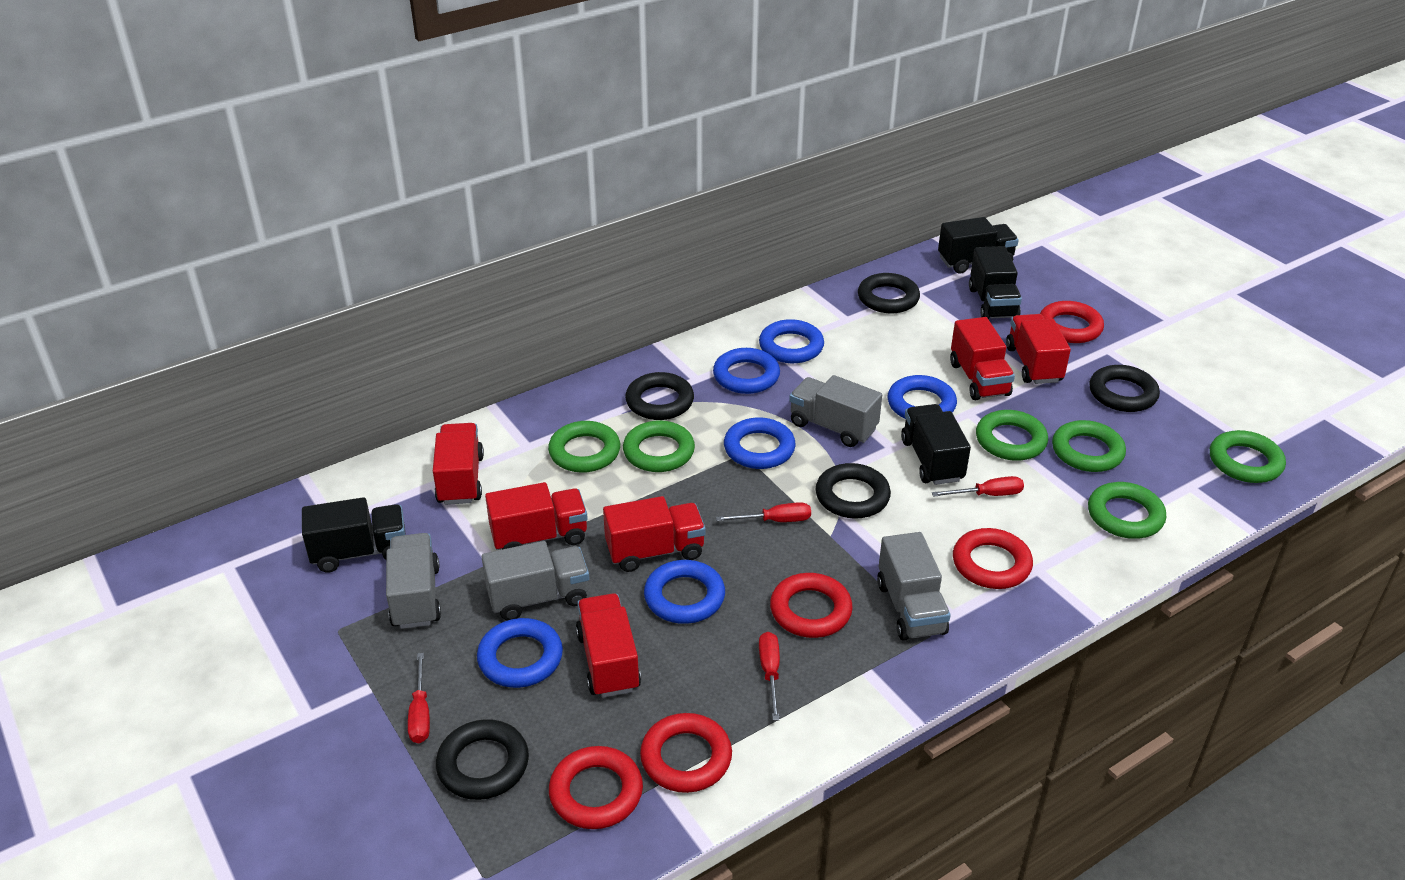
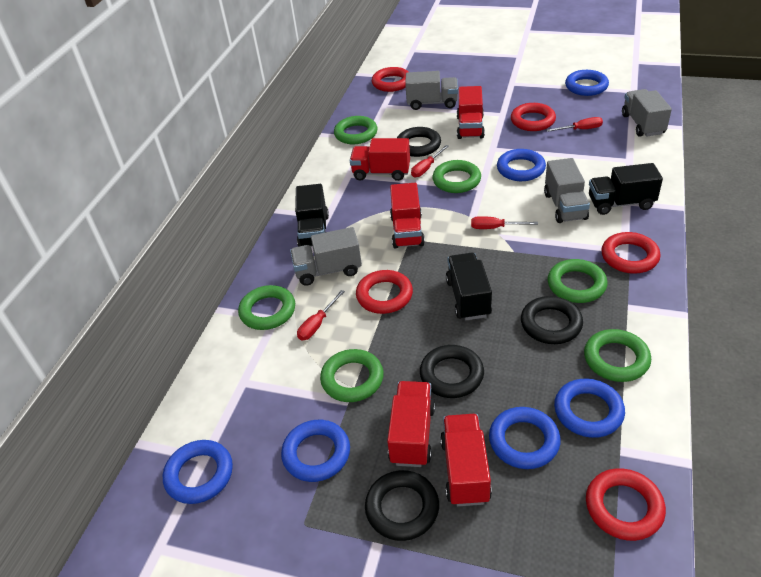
black ring: 5 -> 4
black truck: 4 -> 3
red truck: 6 -> 5

